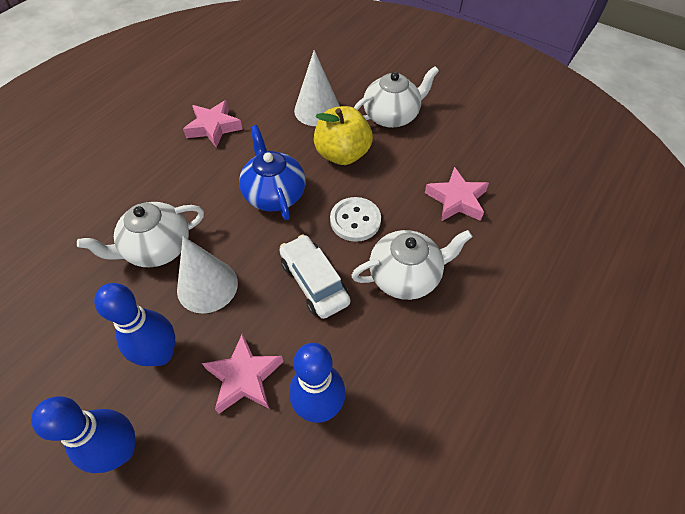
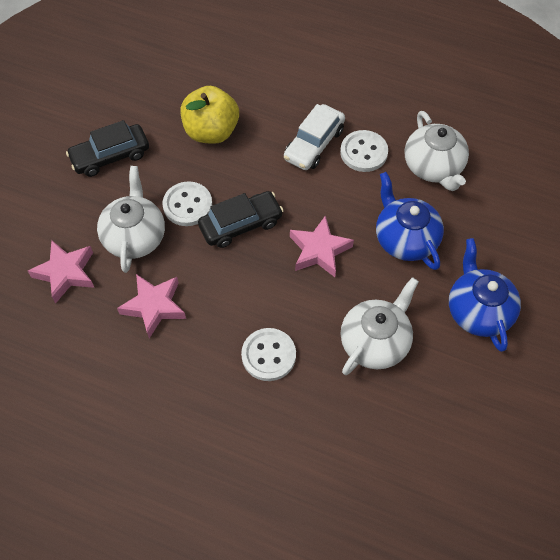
black car: 0 -> 2
blue bowling pin: 3 -> 0
blue teapot: 1 -> 2
white button: 1 -> 3
white cone: 2 -> 0

